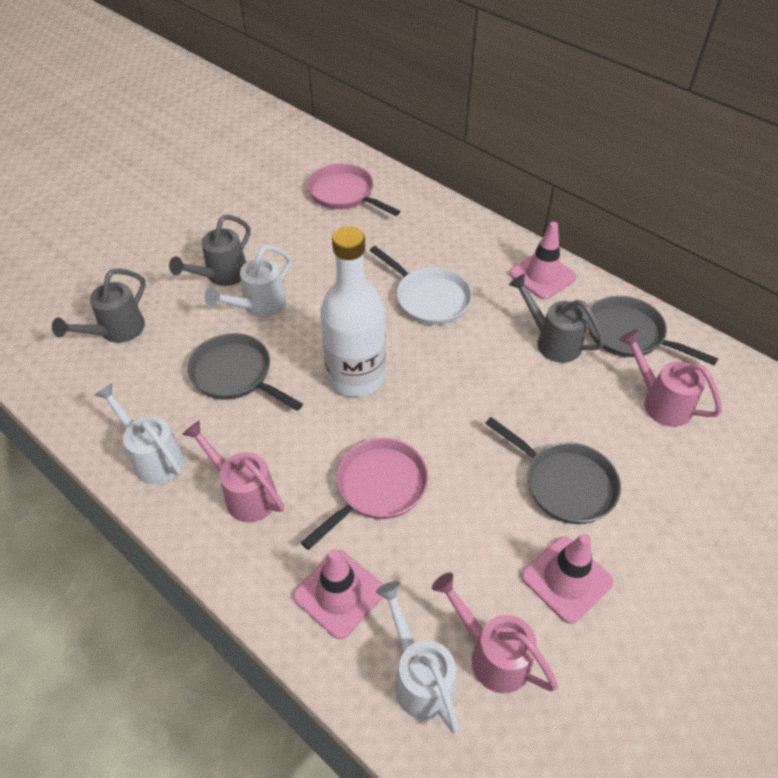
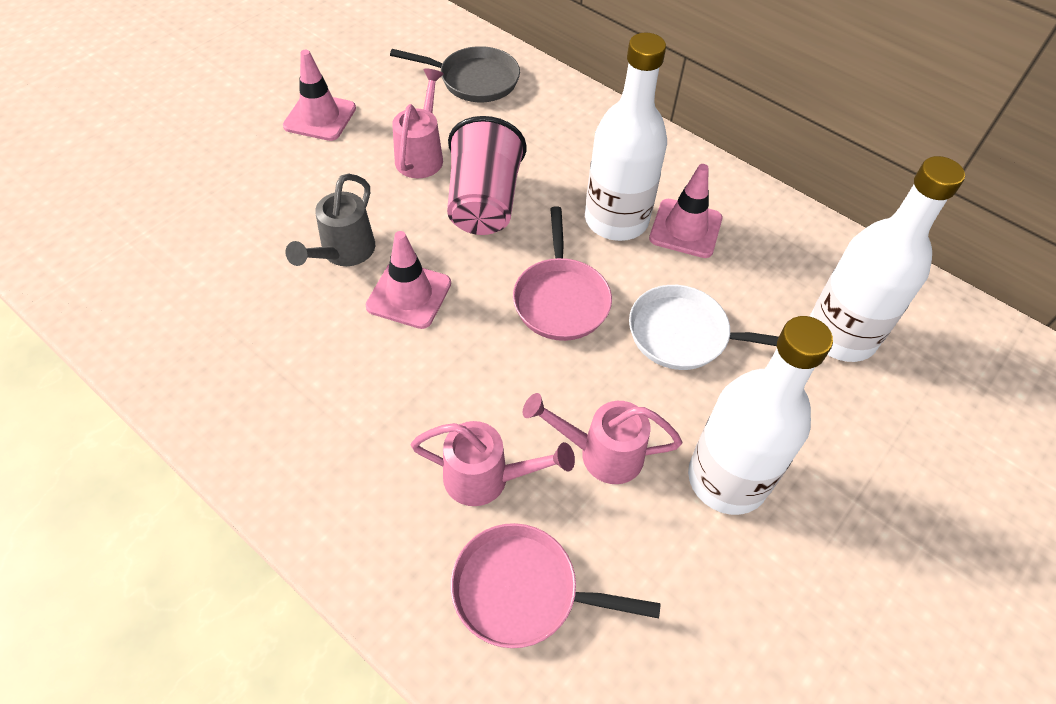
grey pan: 3 -> 1
grey watering can: 3 -> 1
pink cup: 0 -> 1
white bottle: 1 -> 3
white watering can: 3 -> 0

